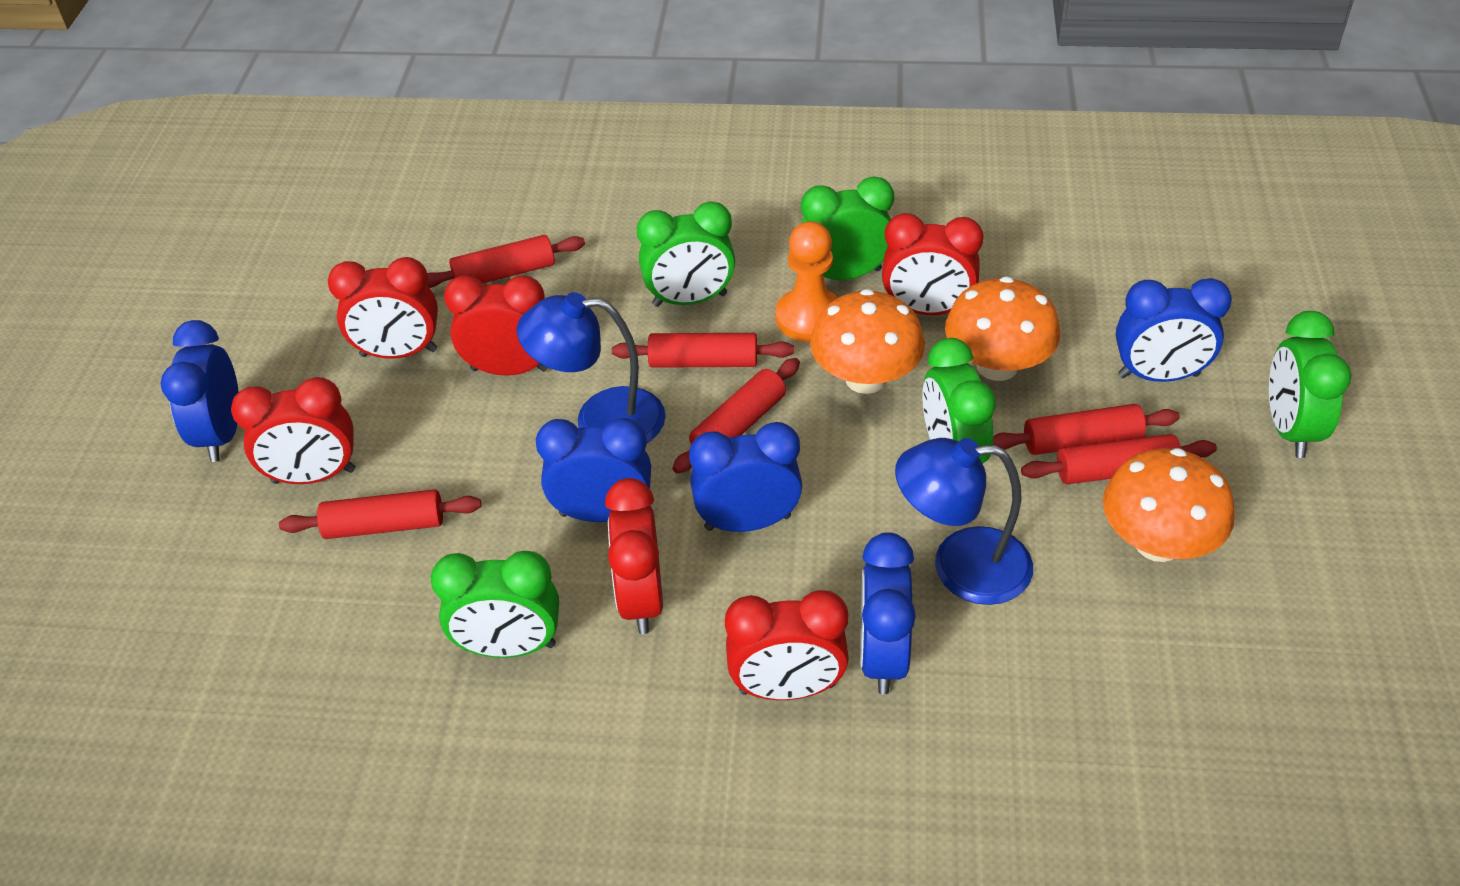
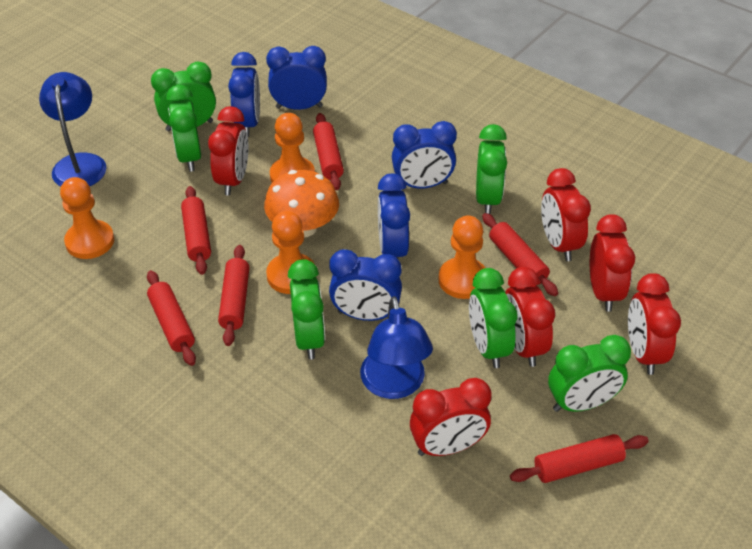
green clock: 5 -> 6
orange mushroom: 3 -> 1
orange pawn: 1 -> 4

